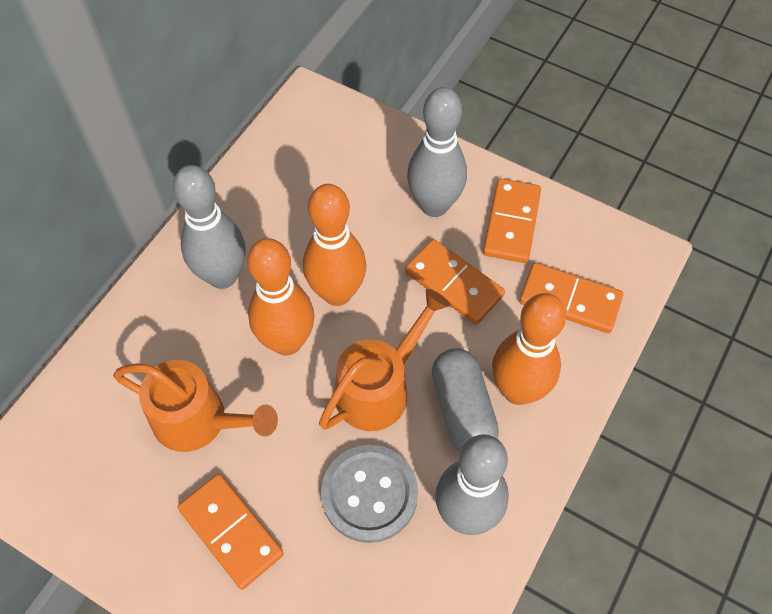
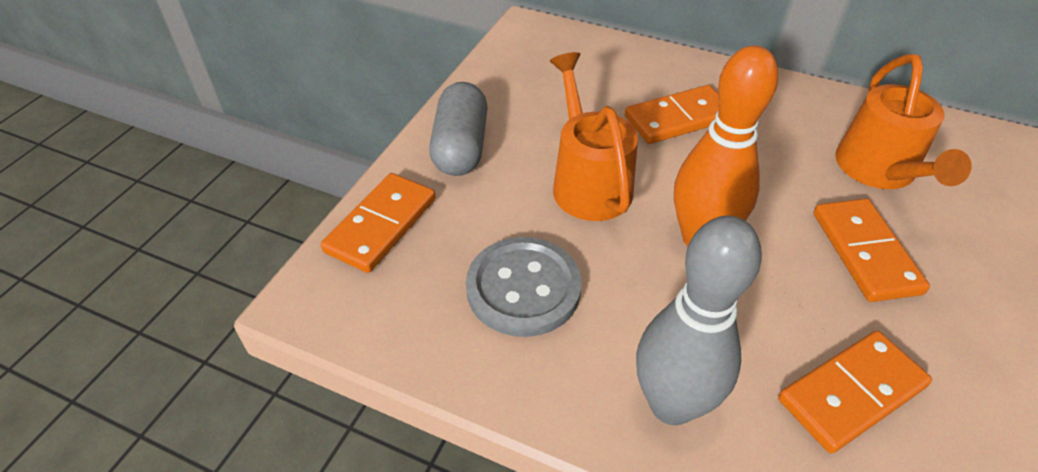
grey bowling pin: 3 -> 1
orange bowling pin: 3 -> 1

